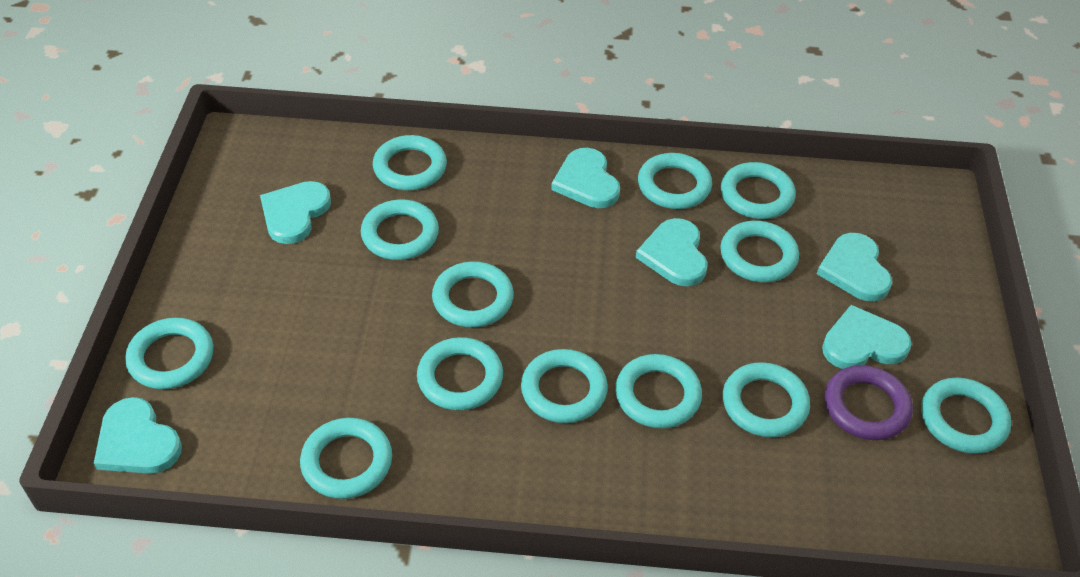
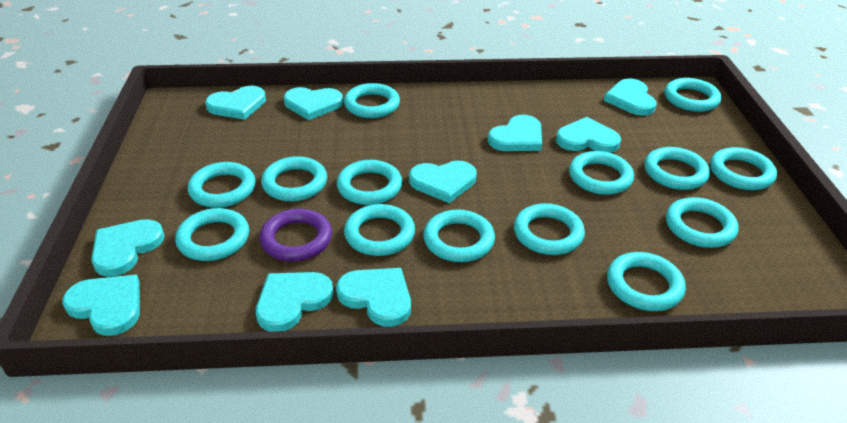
turquoise heart: 6 -> 10
turquoise ring: 13 -> 14

